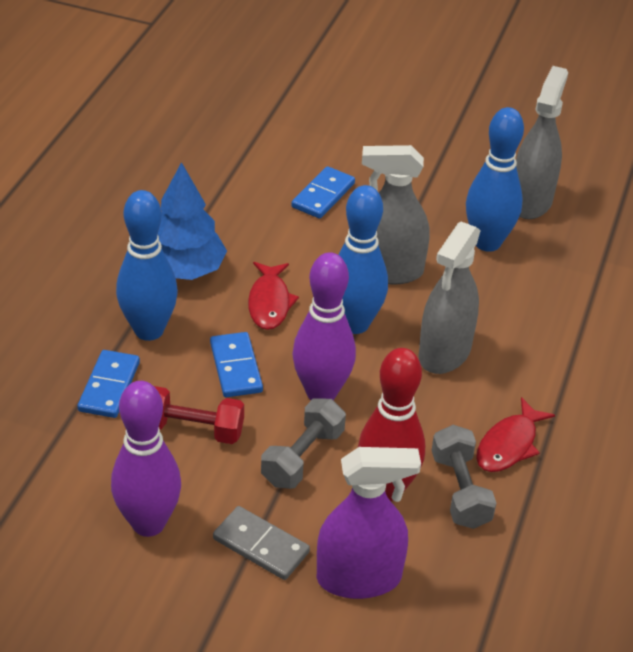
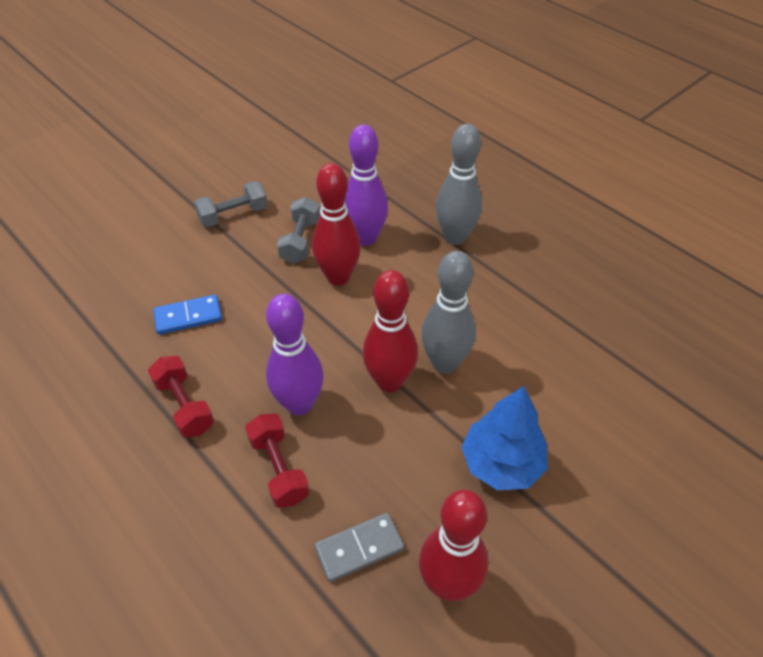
blue bowling pin: 3 -> 0
blue domino: 3 -> 1
grey bowling pin: 0 -> 2
grey spray bottle: 3 -> 0
purple spray bottle: 1 -> 0
red bowling pin: 1 -> 3
red dumbbell: 1 -> 2
red fish: 2 -> 0

